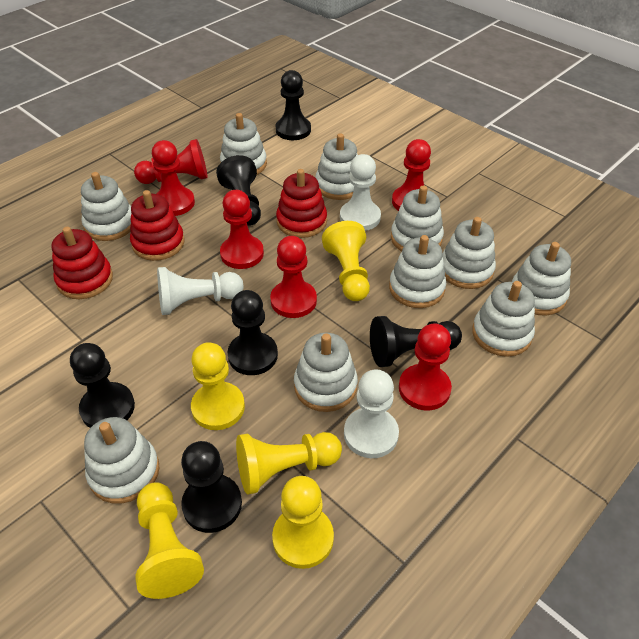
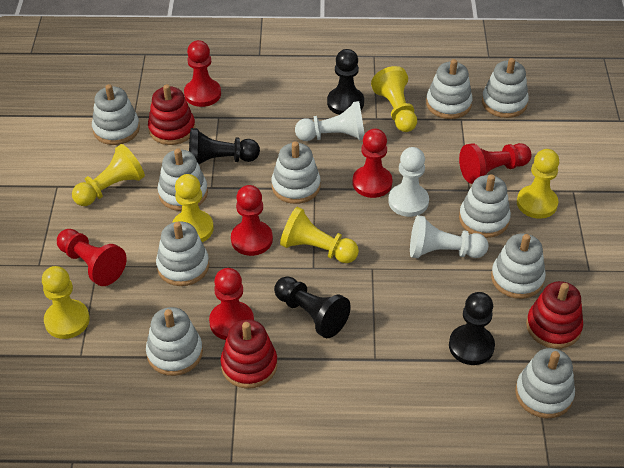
black pawn: 6 -> 4
yellow pawn: 5 -> 6

